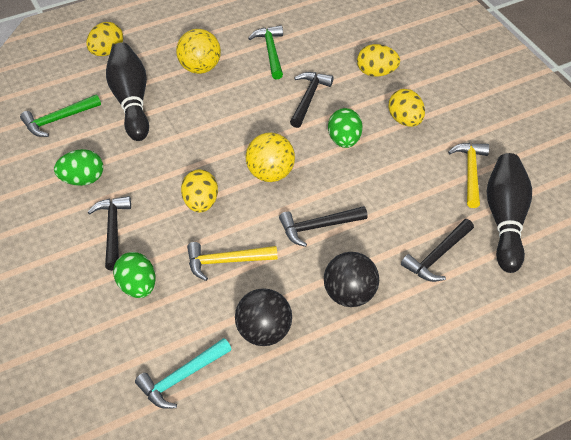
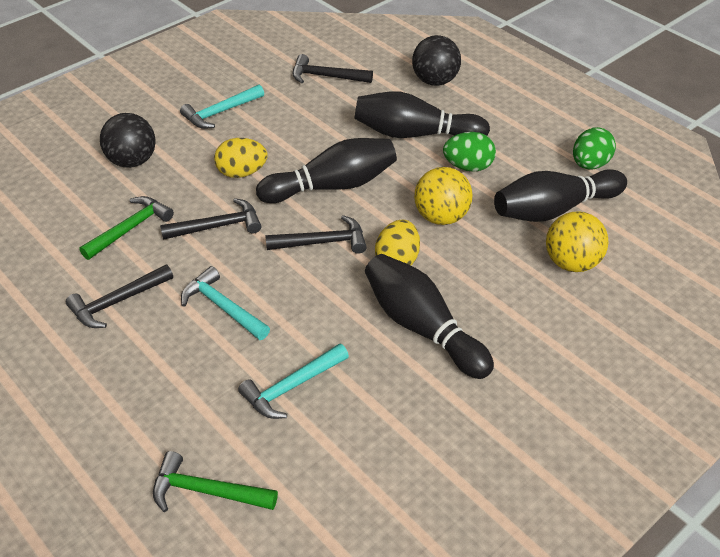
black bowling pin: 2 -> 4
green egg: 3 -> 2
turquoise hammer: 1 -> 3
yellow egg: 4 -> 2
yellow hammer: 2 -> 0

